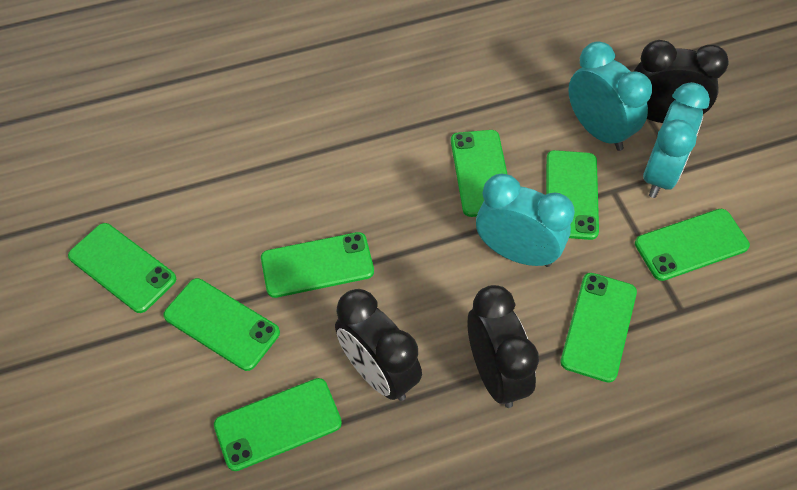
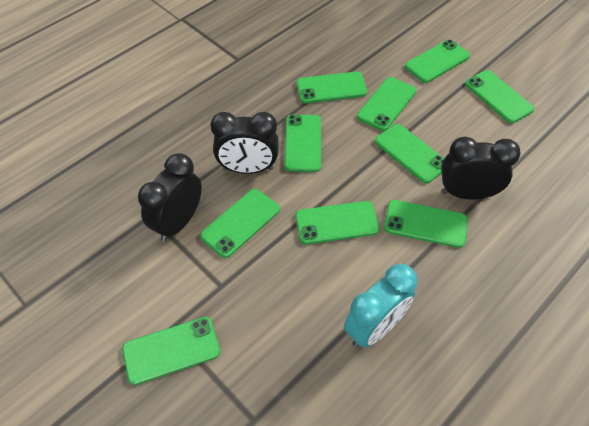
green phone: 8 -> 10
turquoise clock: 3 -> 1

